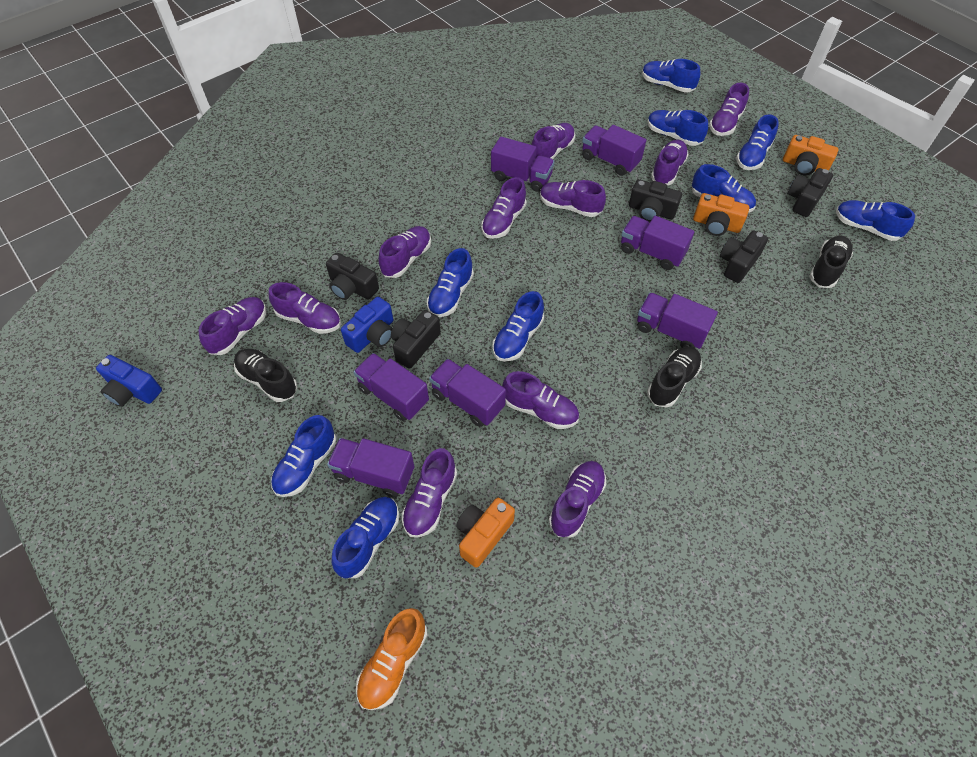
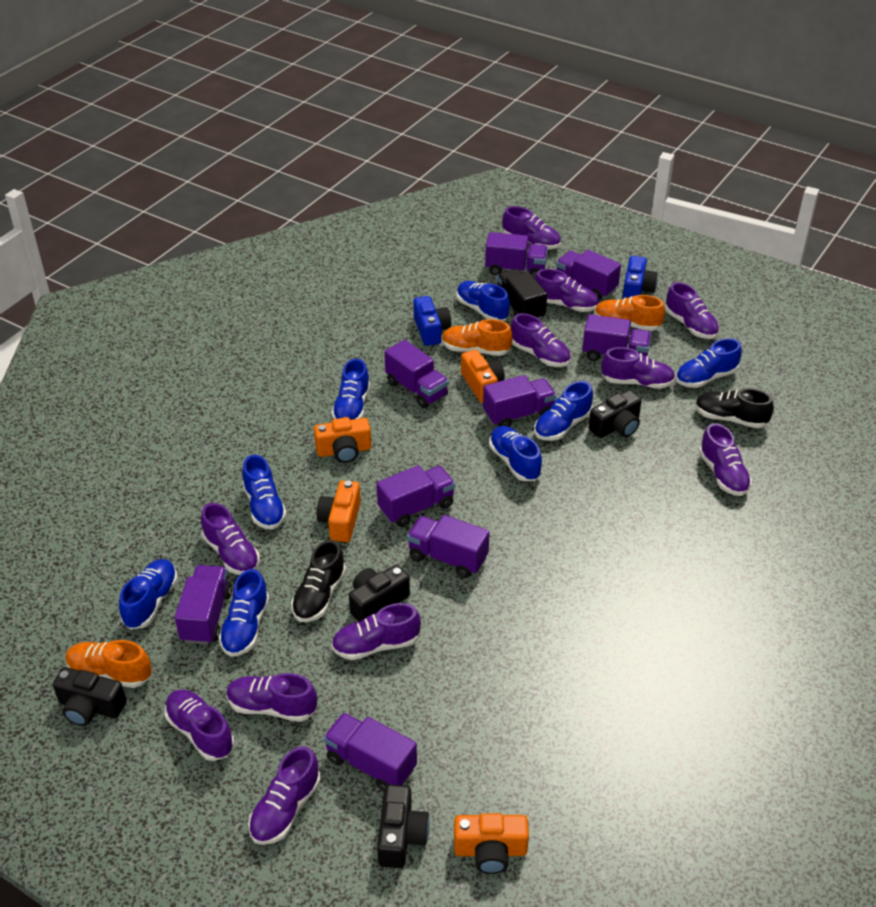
black camera: 5 -> 4
black shoe: 3 -> 2
black truck: 0 -> 1
blue shoe: 9 -> 8
orange camera: 3 -> 4
orange shoe: 1 -> 3
purple truck: 7 -> 9

